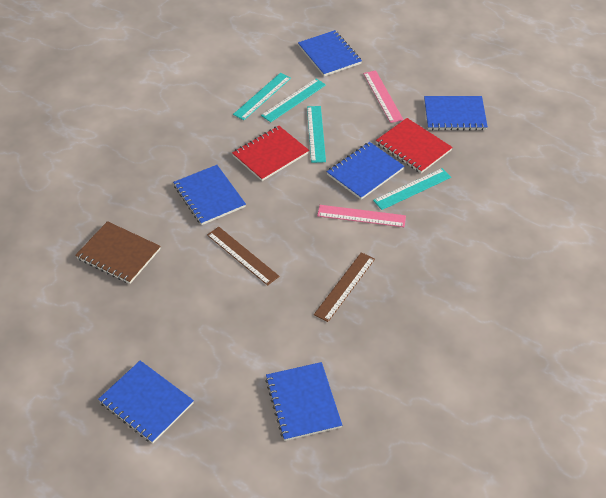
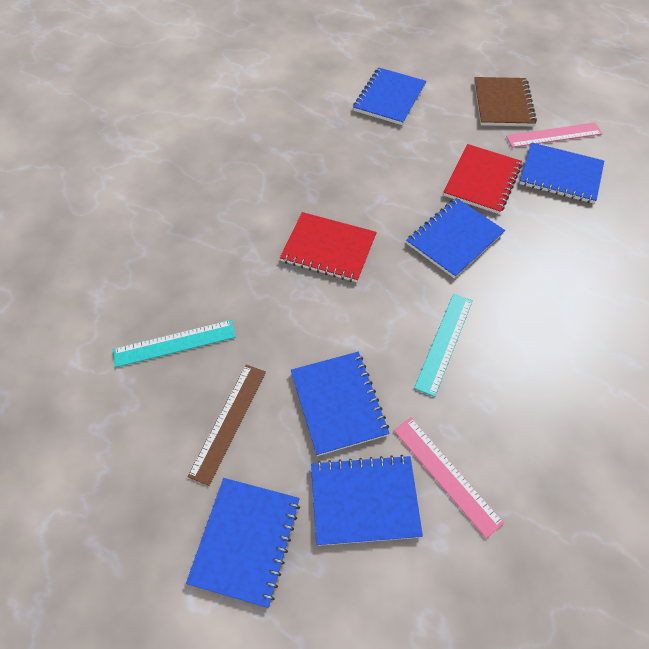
brown ruler: 2 -> 1
turquoise ruler: 4 -> 2

